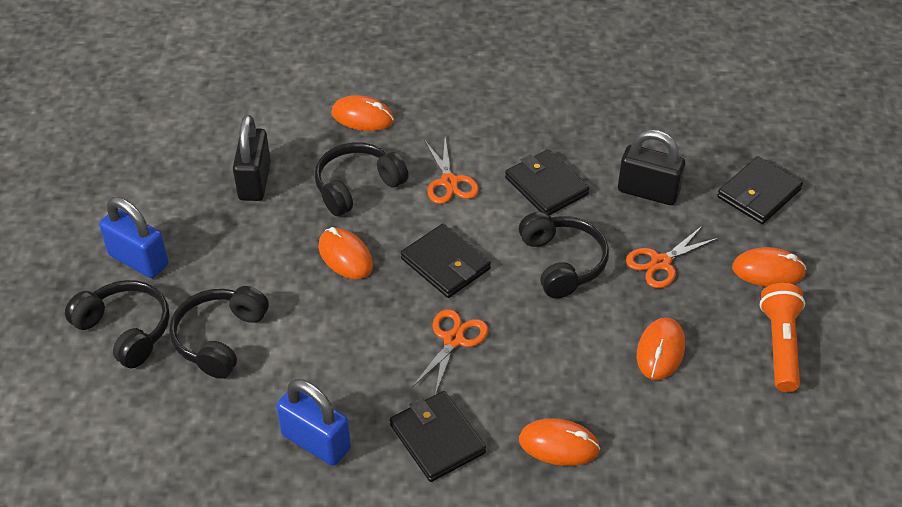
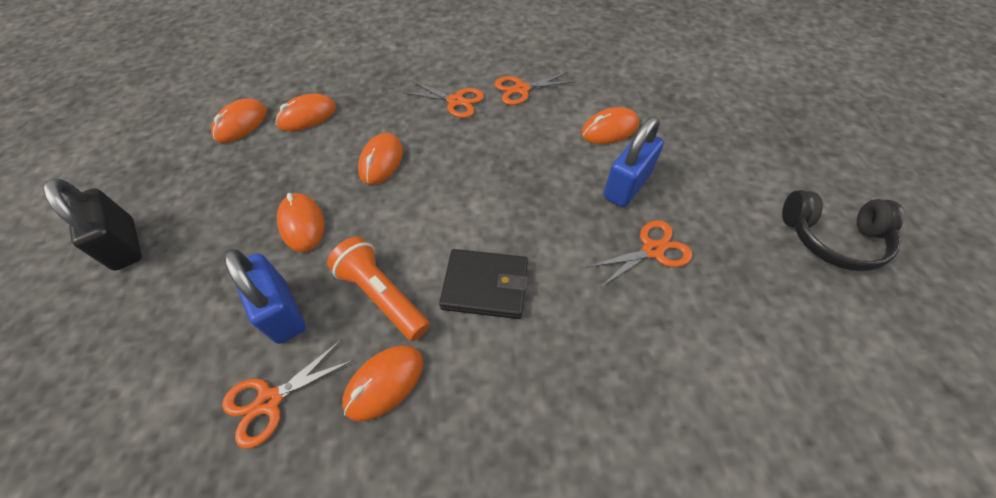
black headphones: 4 -> 1
black padlock: 2 -> 1
black wallet: 4 -> 1
orange mouse: 5 -> 6
orange scissors: 3 -> 4

